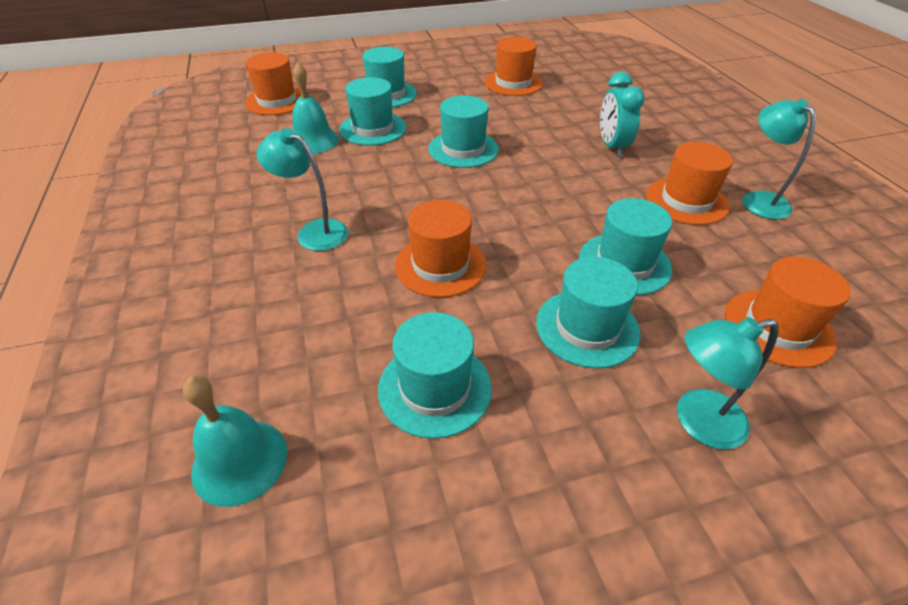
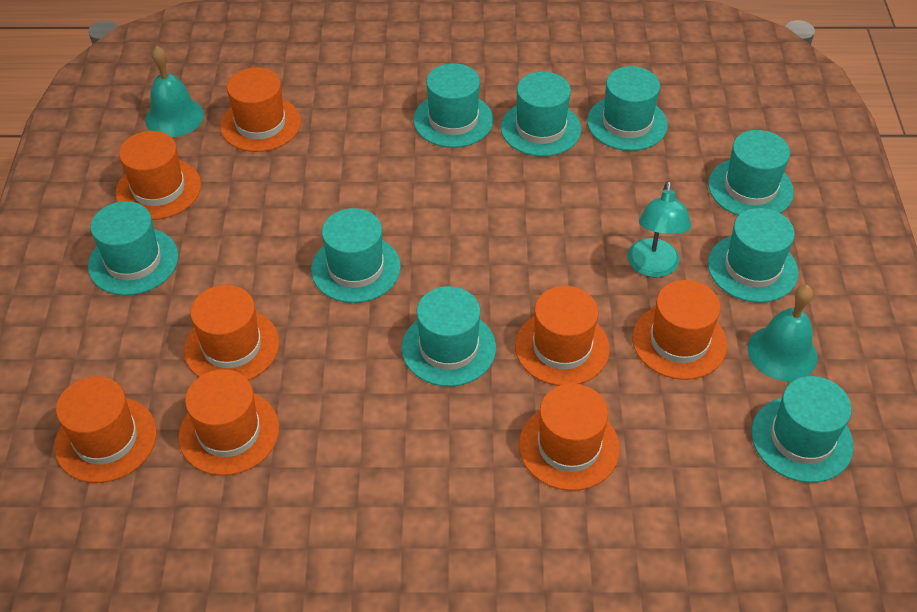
orange hat: 5 -> 8
turquoise clock: 1 -> 0
turquoise hat: 6 -> 9
turquoise lamp: 3 -> 1

